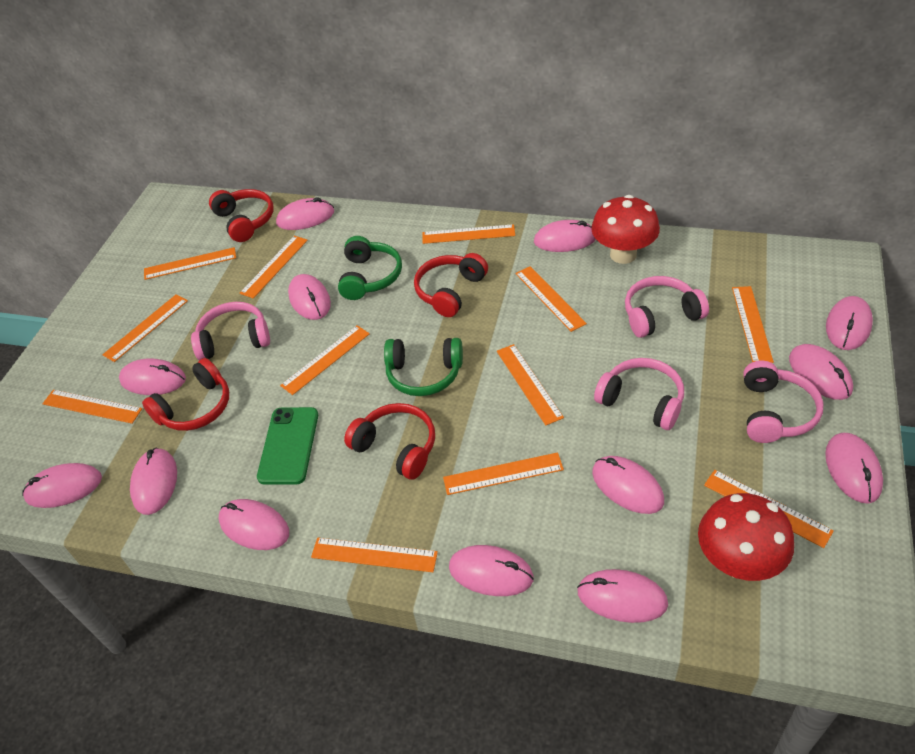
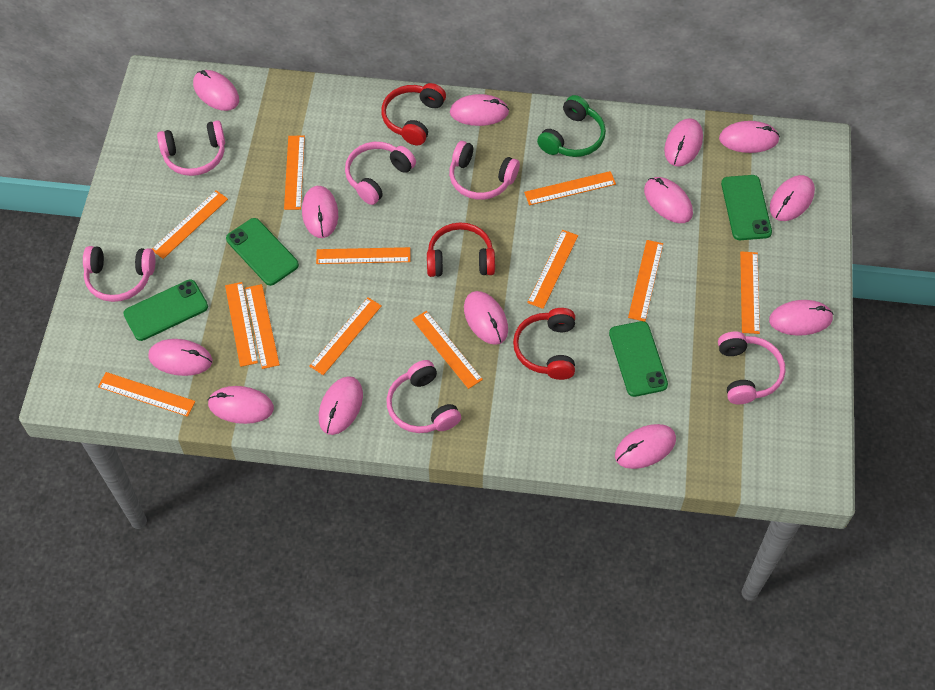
green headphones: 2 -> 1
green phone: 1 -> 4
pink headphones: 4 -> 6
red headphones: 4 -> 3
red mushroom: 2 -> 0

